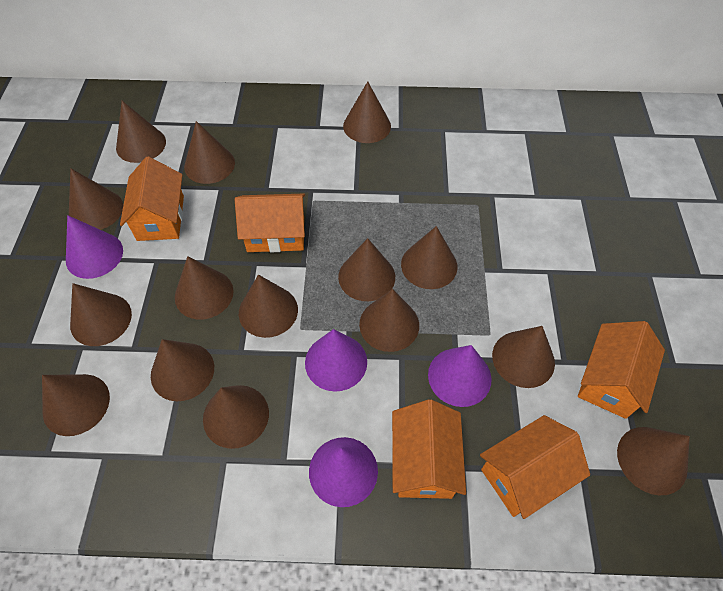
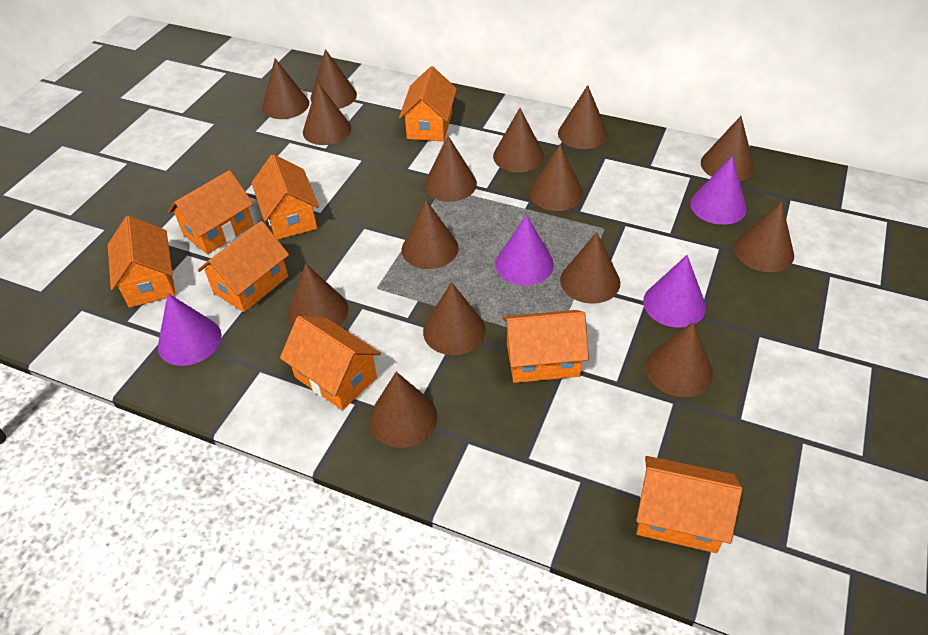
orange house: 5 -> 8

